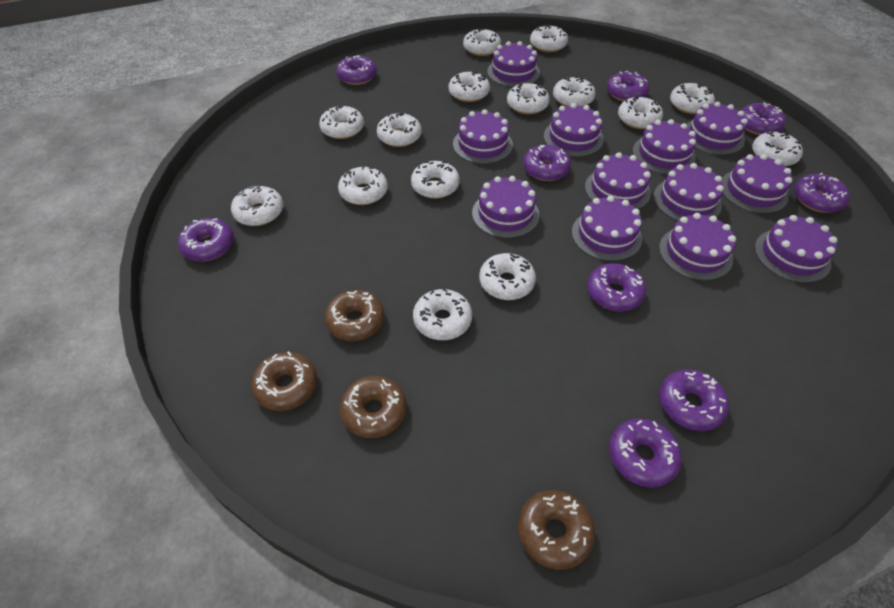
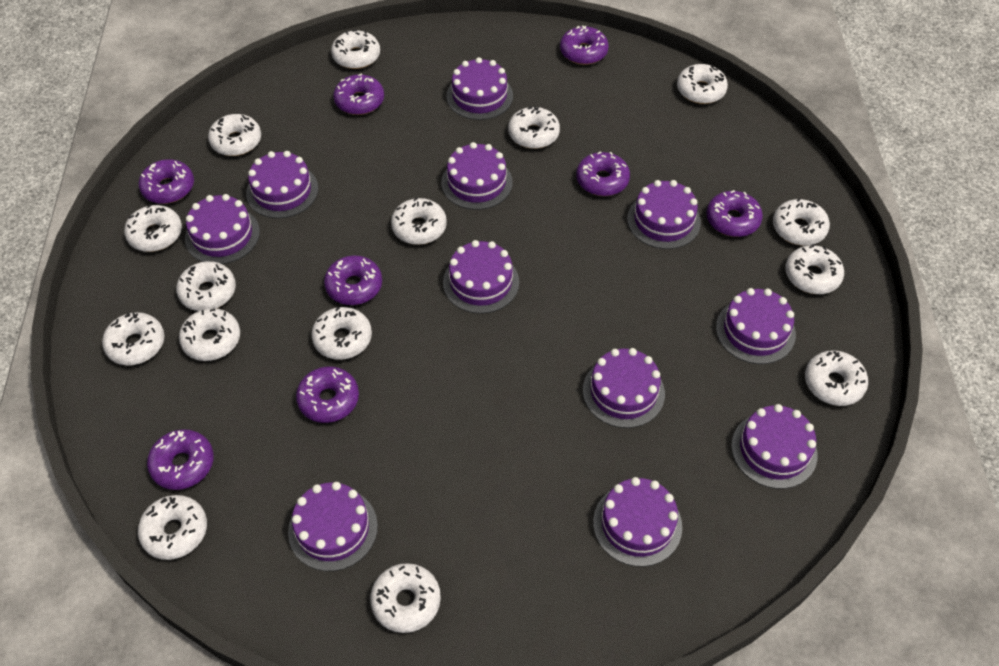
brown donut: 4 -> 0
purple cake: 12 -> 11
purple donut: 9 -> 8

